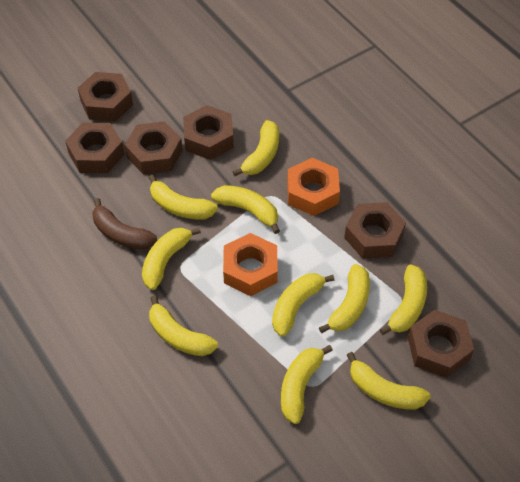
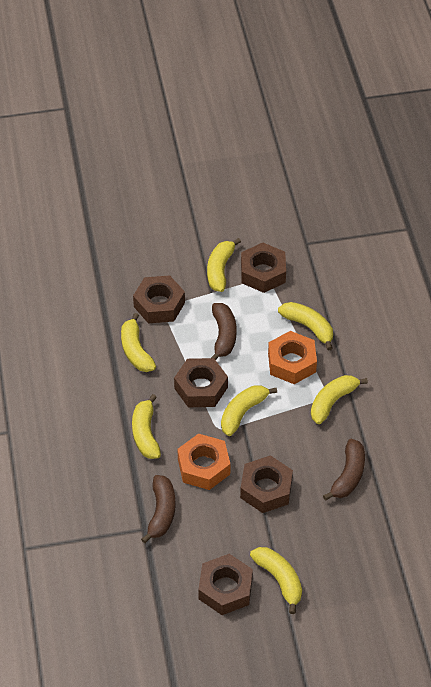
brown banana: 1 -> 3
brown nut: 6 -> 5
yellow banana: 10 -> 7

